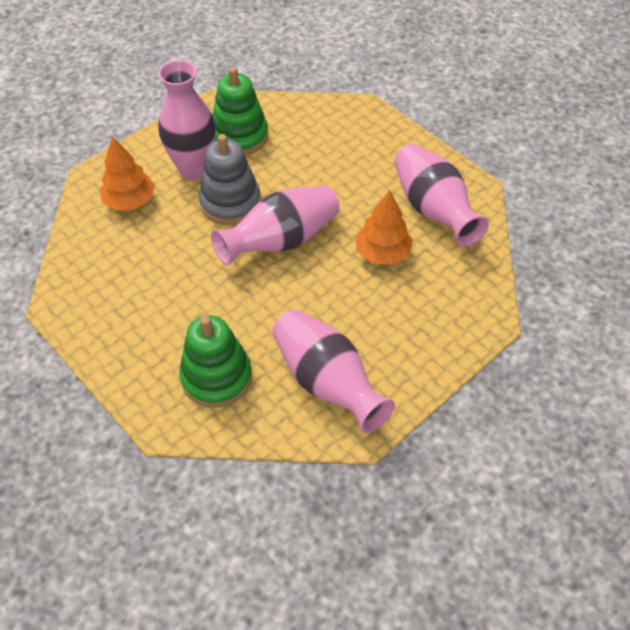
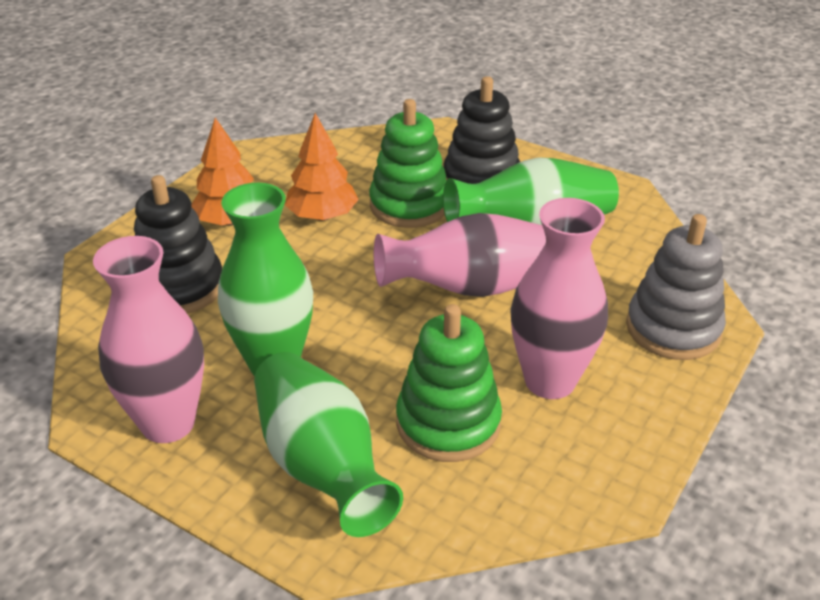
black stacking toy: 0 -> 2
green vase: 0 -> 3
pink vase: 4 -> 3

